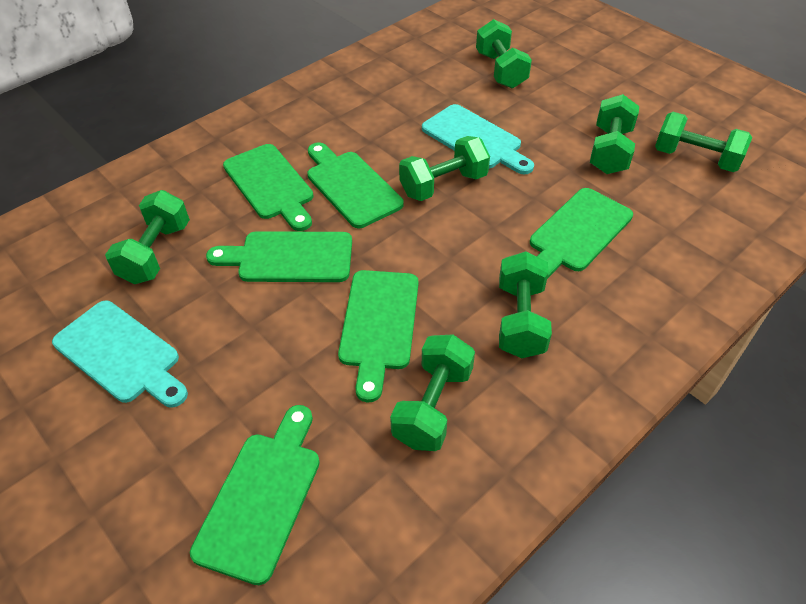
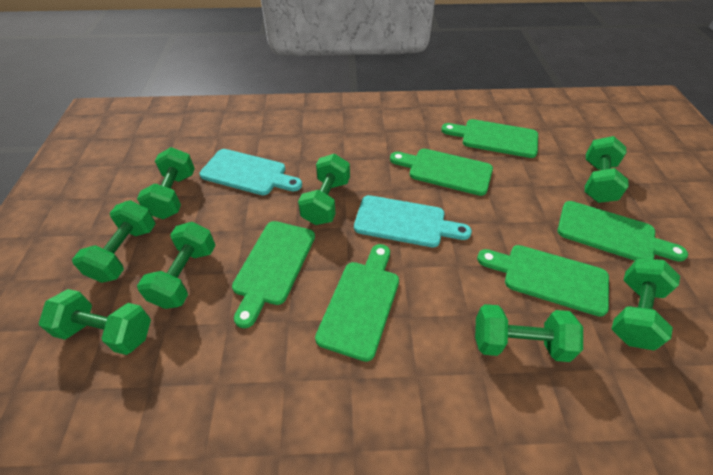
green dumbbell: 7 -> 8

